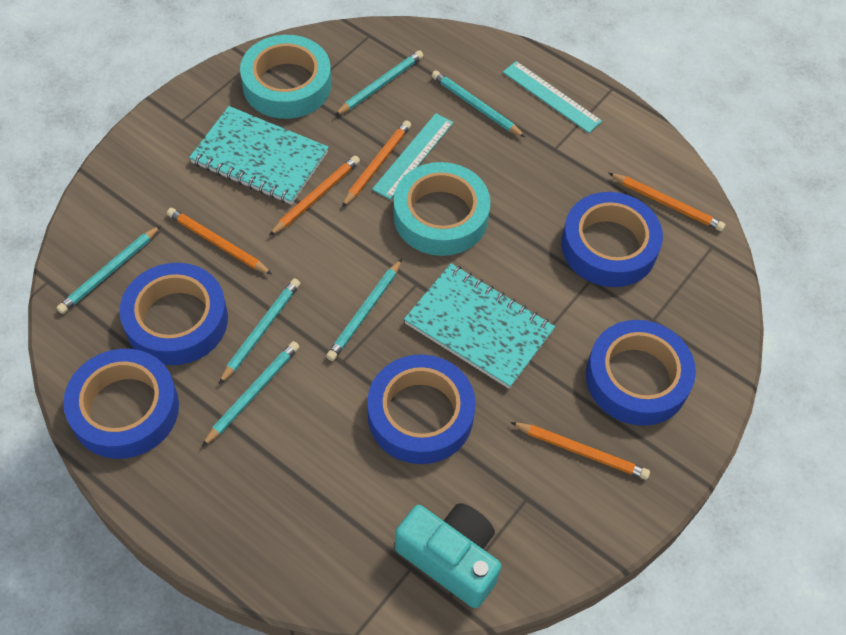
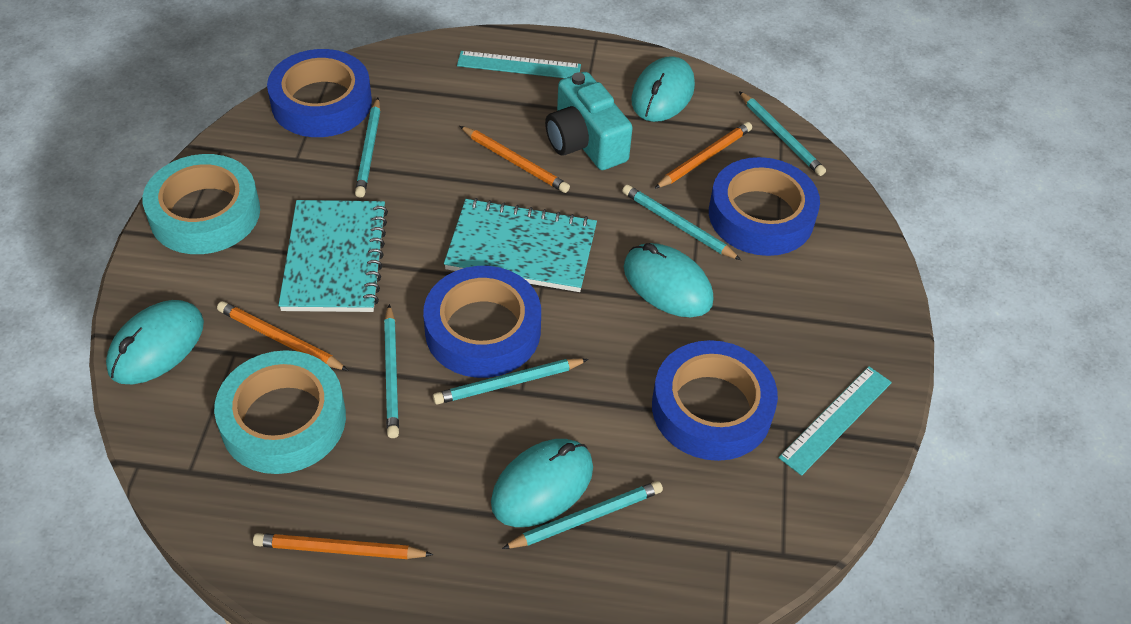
blue tape: 5 -> 4
orange pencil: 5 -> 4
turquoise mouse: 0 -> 4

